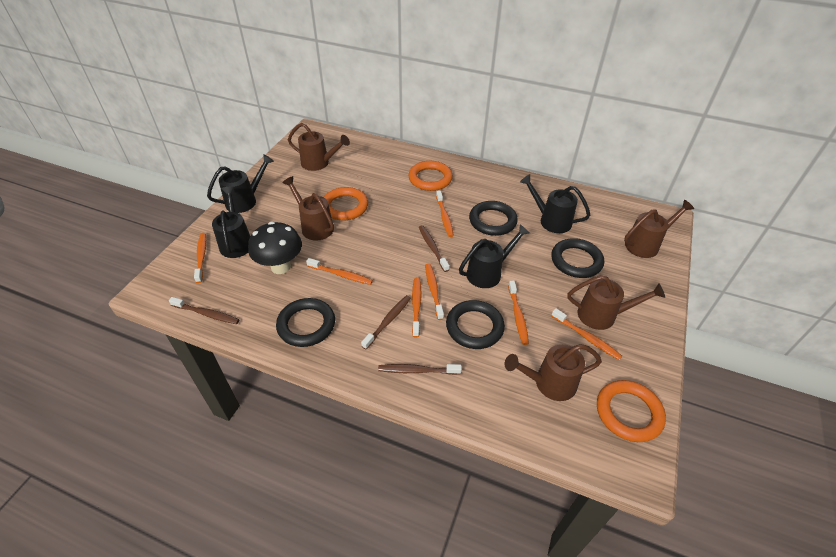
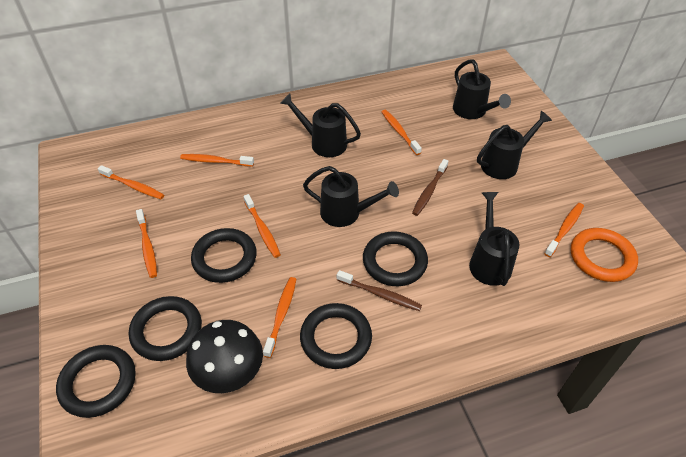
black ring: 4 -> 5
black watering can: 4 -> 5
brown toothbrush: 4 -> 2
brown watering can: 5 -> 0
orange ring: 3 -> 1

